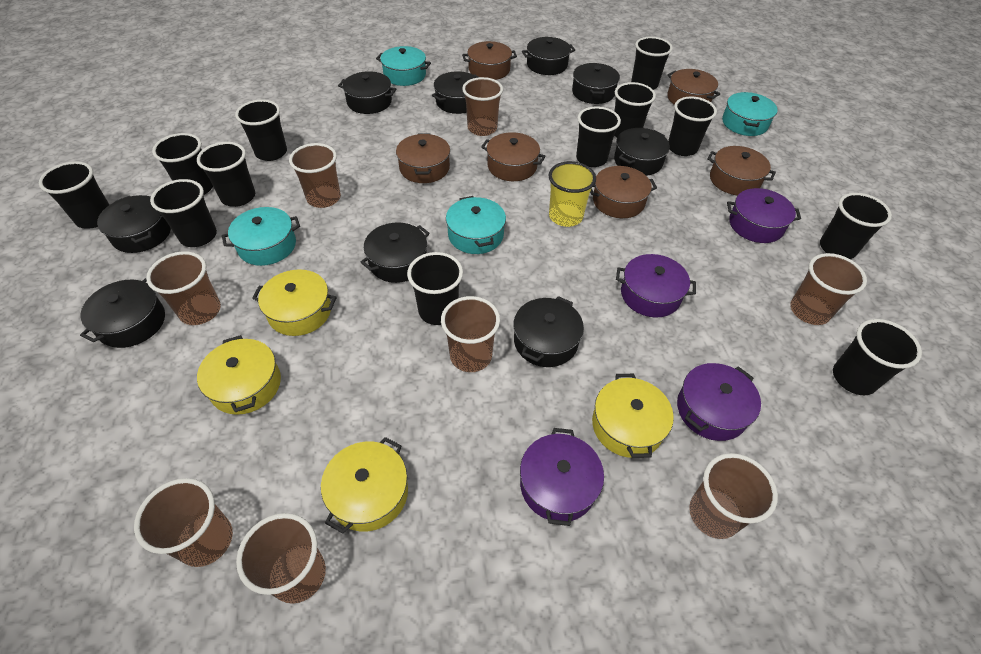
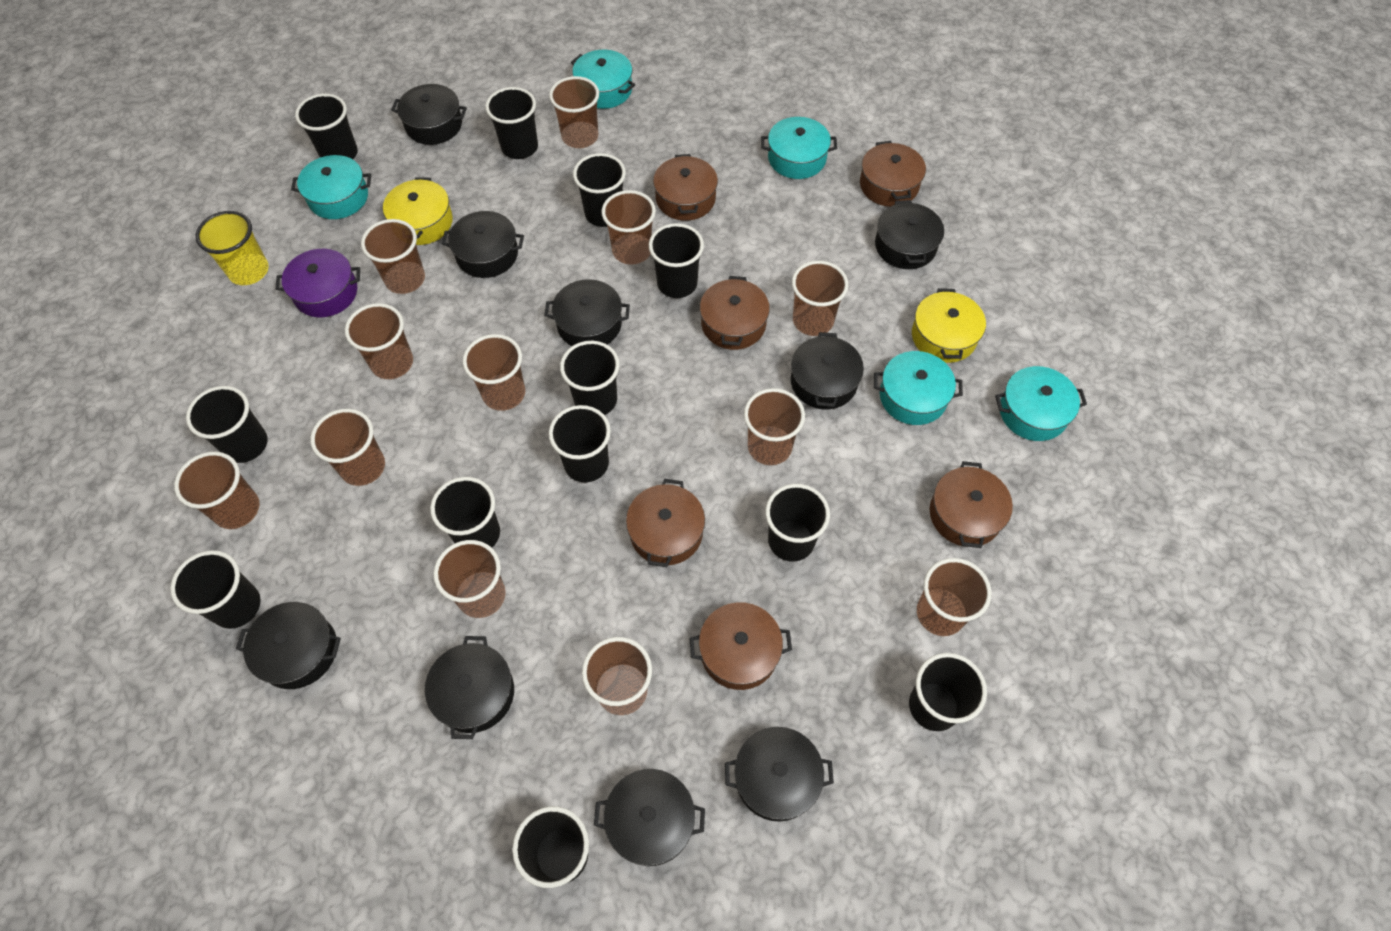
brown cup: 8 -> 12
purple pot: 4 -> 1
turquoise pot: 4 -> 5
yellow pot: 4 -> 2

